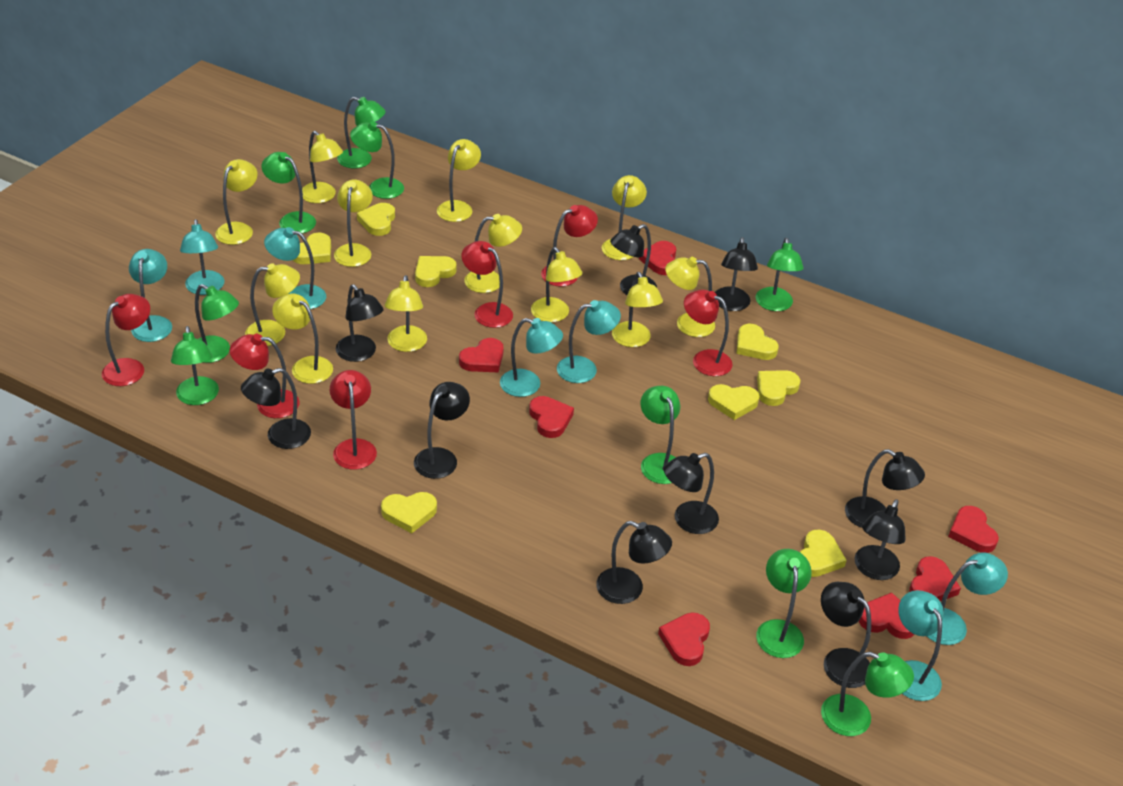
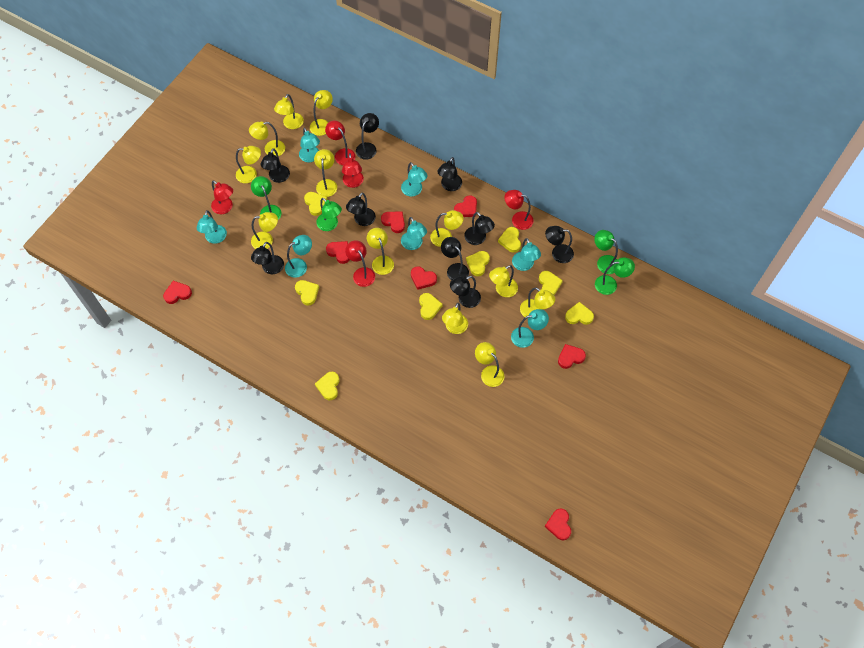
black lamp: 10 -> 9
green lamp: 9 -> 4
red lamp: 6 -> 5

